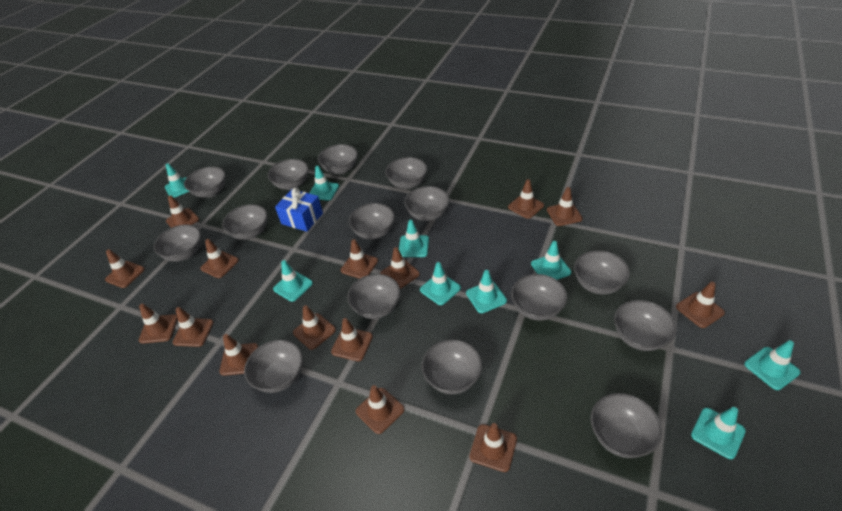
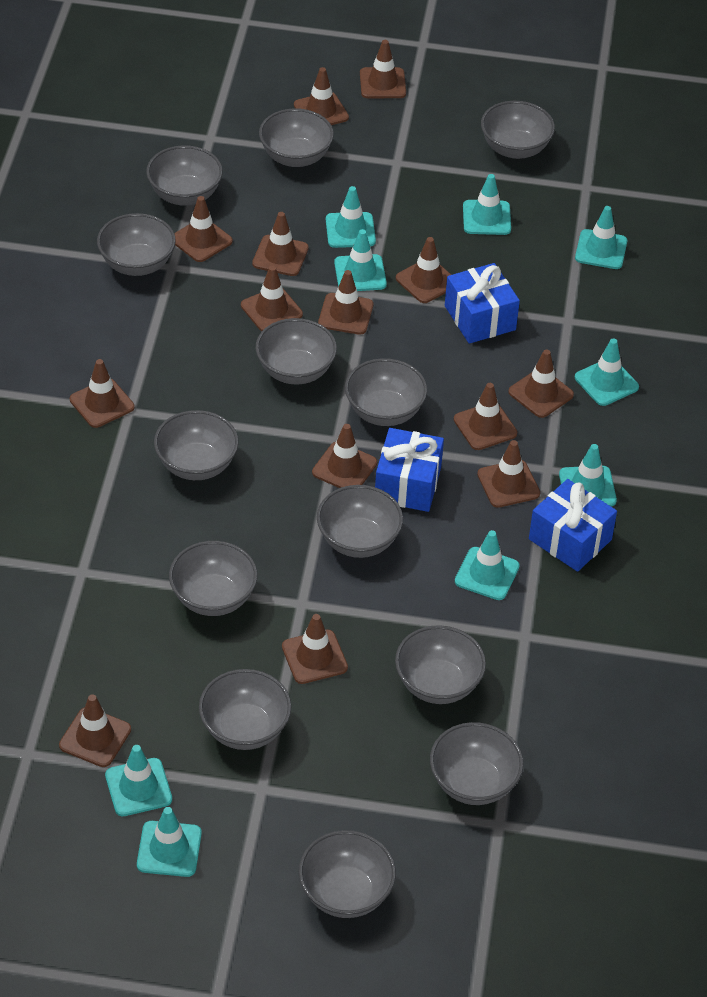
blue gift: 1 -> 3
brown traffic cone: 15 -> 14
grey bowl: 15 -> 13

